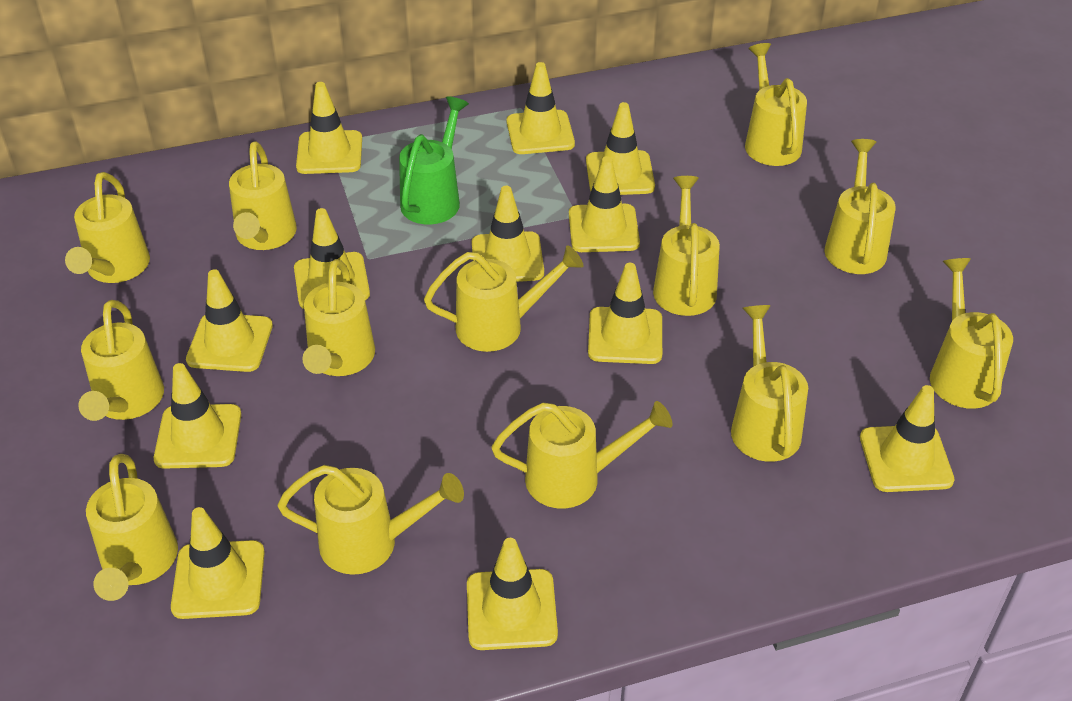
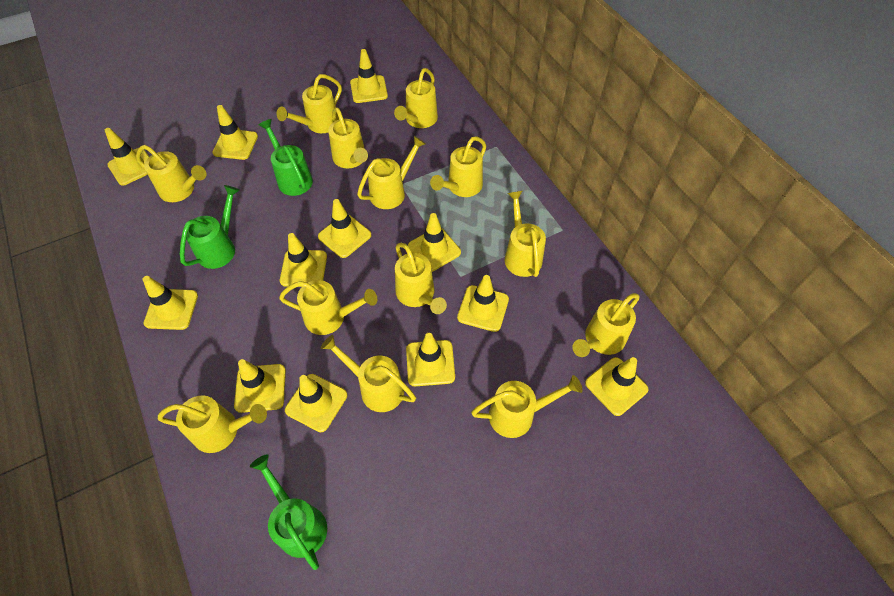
green watering can: 1 -> 3

